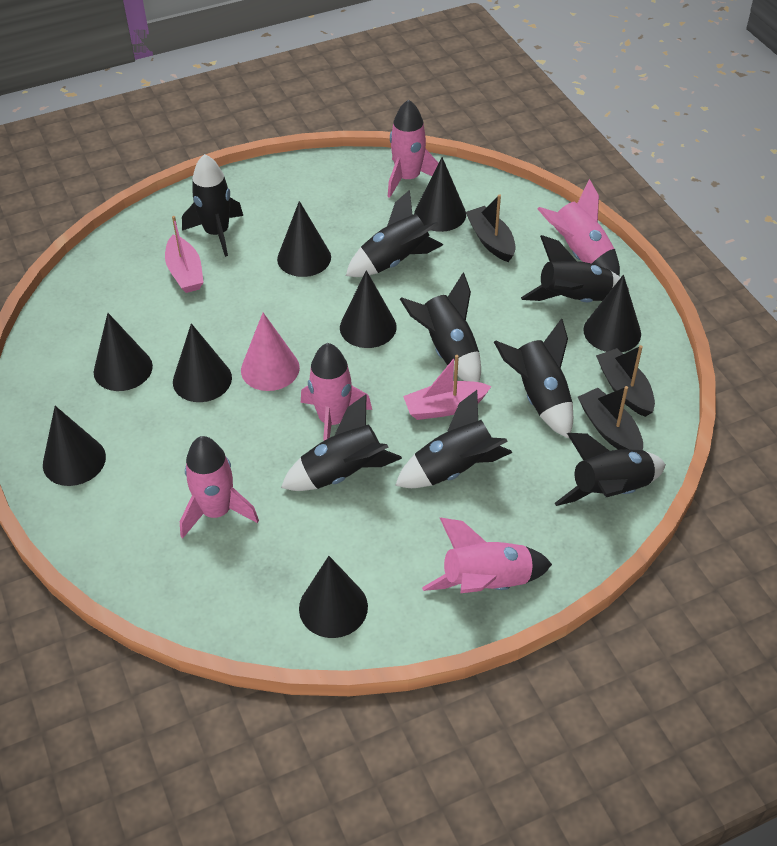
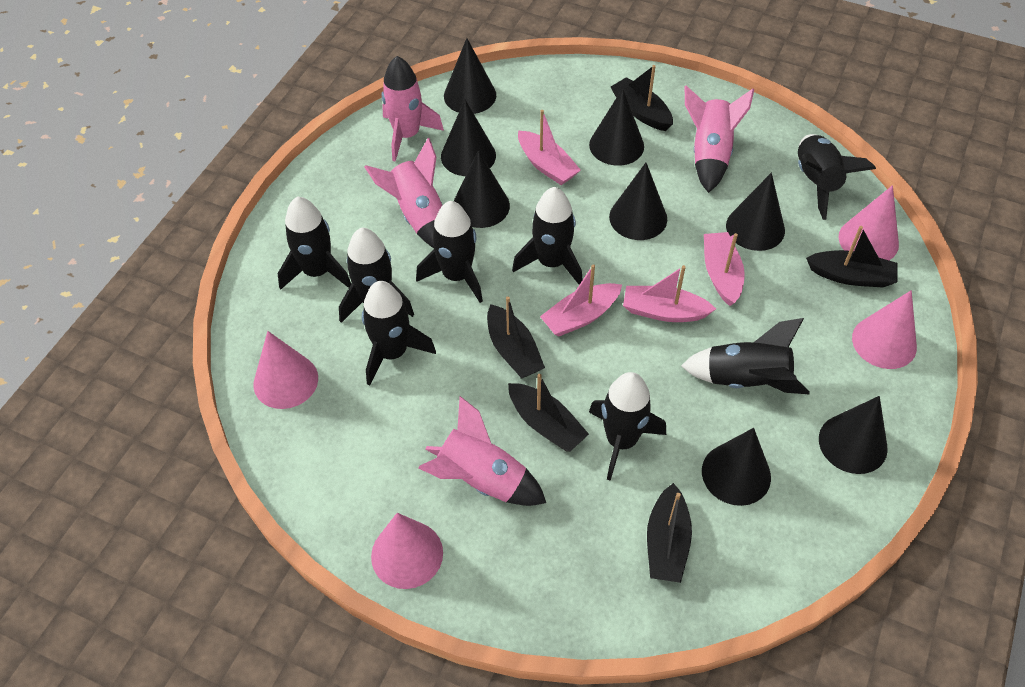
black boat: 3 -> 5
pink boat: 2 -> 4
pink cone: 1 -> 4
pink rocket: 5 -> 4

